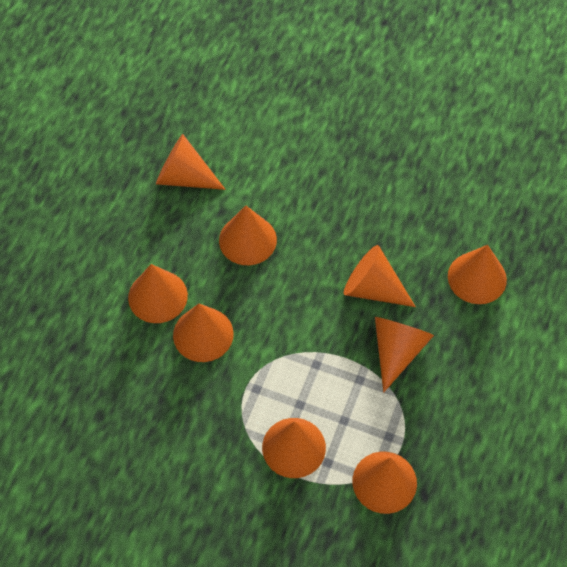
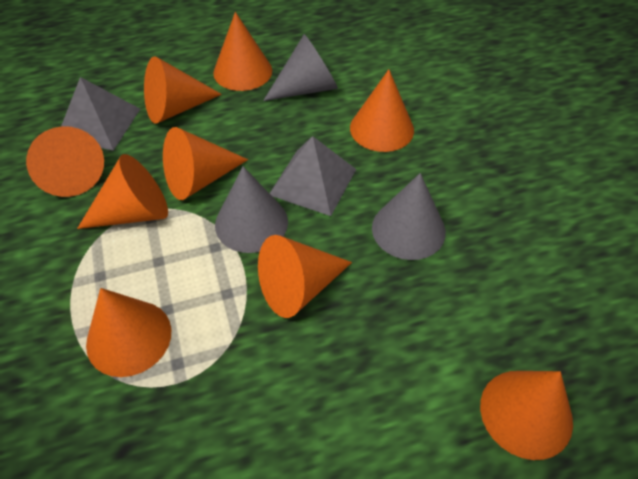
grey cone: 0 -> 3
grey pyramid: 0 -> 2

